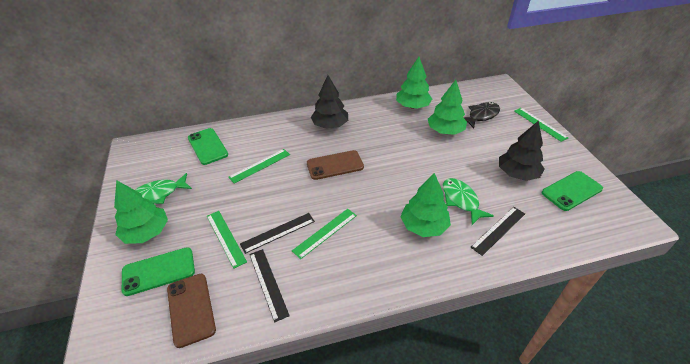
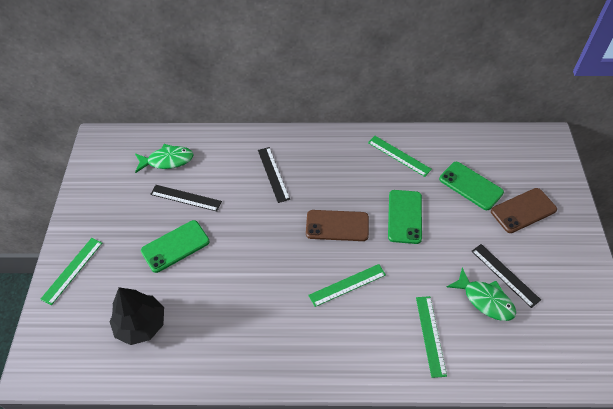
black fish: 1 -> 0
black tree: 2 -> 1
green tree: 4 -> 0

